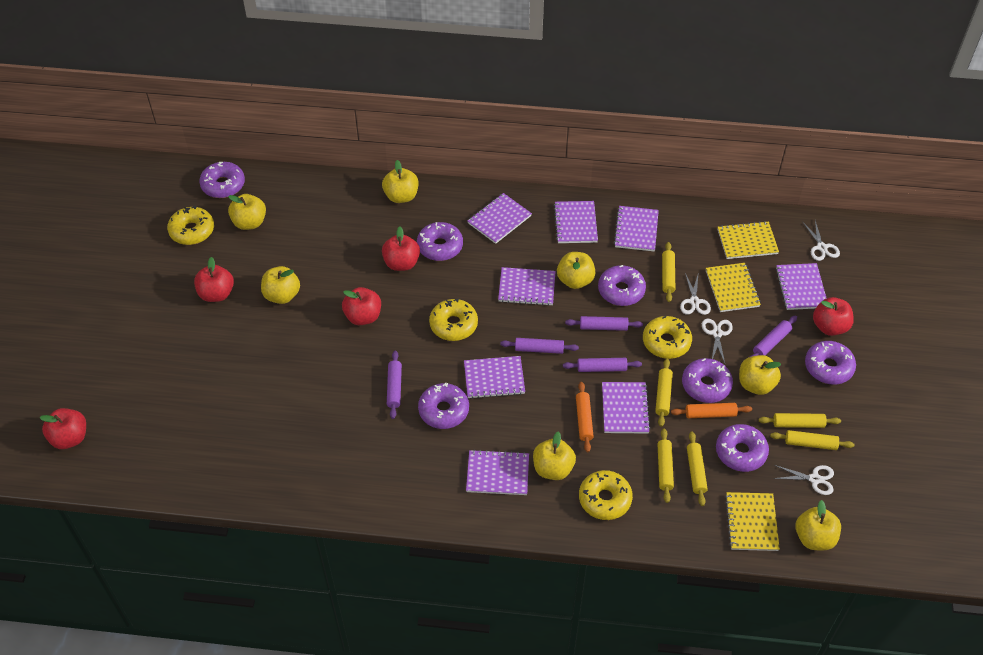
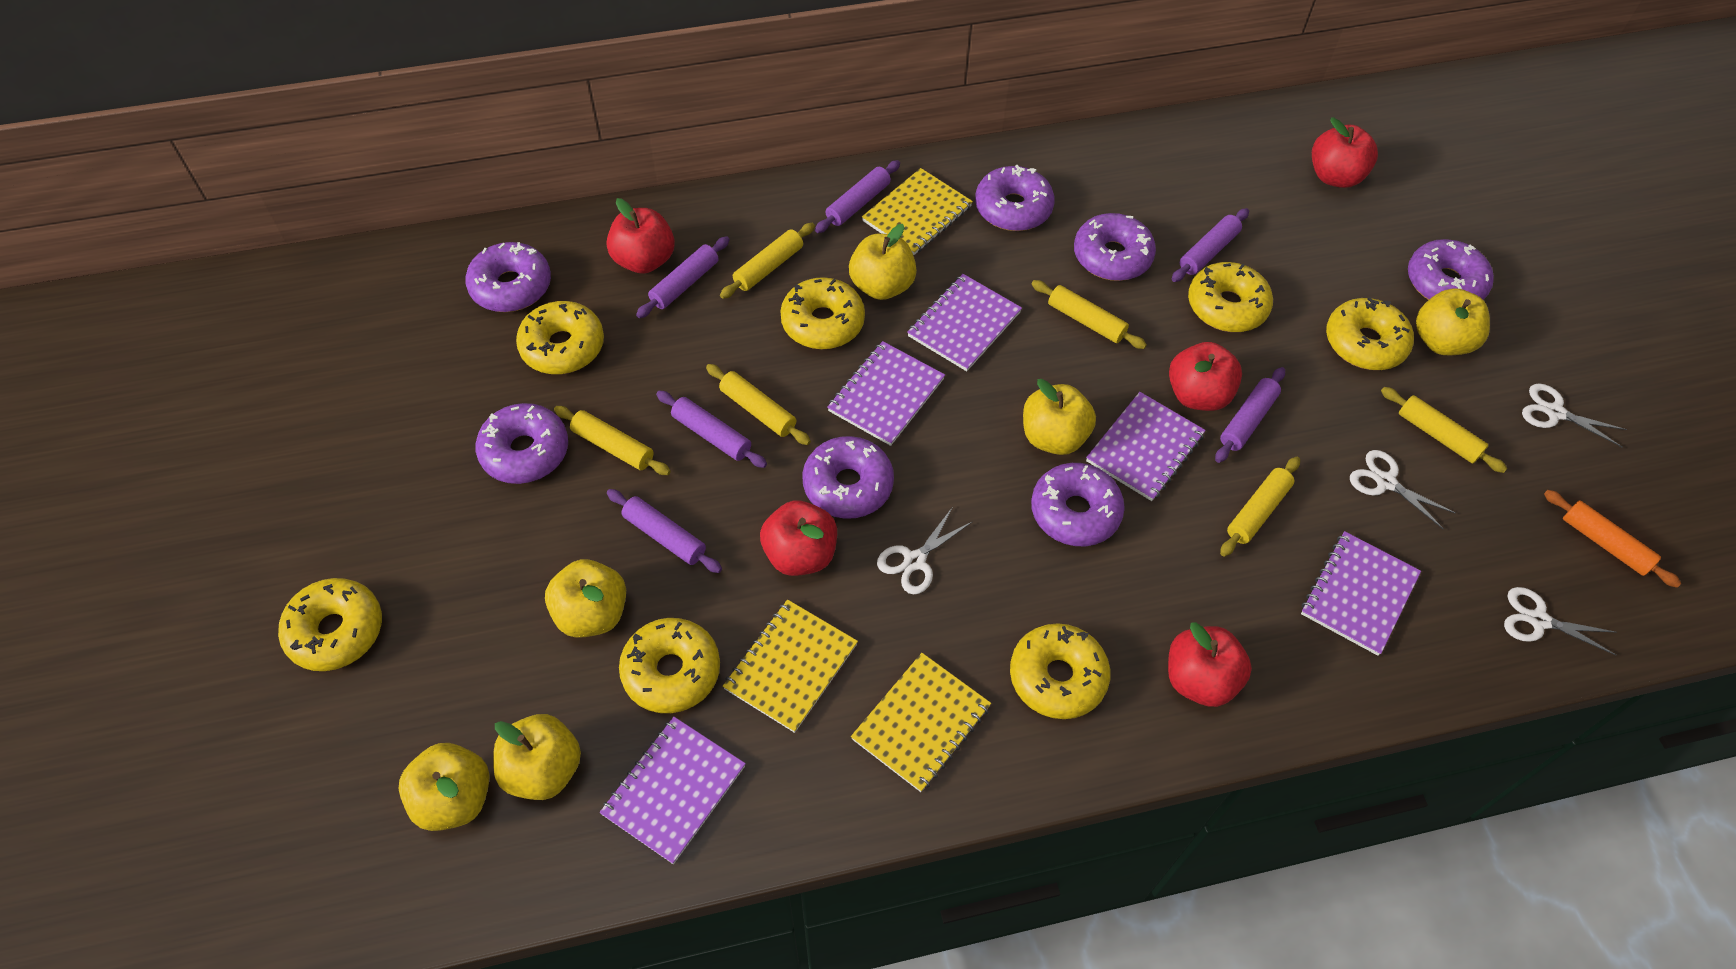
orange rolling pin: 2 -> 1
purple notebook: 8 -> 5
purple rolling pin: 5 -> 6
yellow apple: 7 -> 6
yellow donut: 4 -> 7

